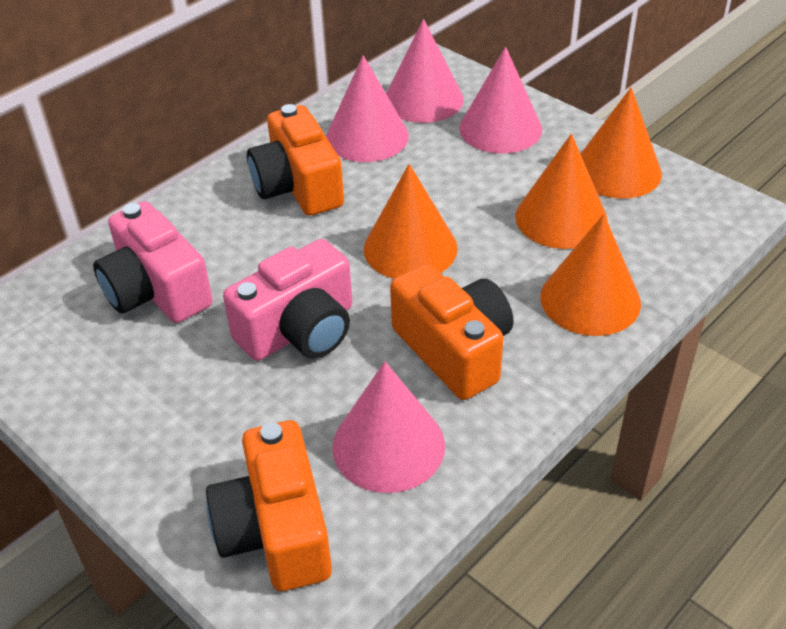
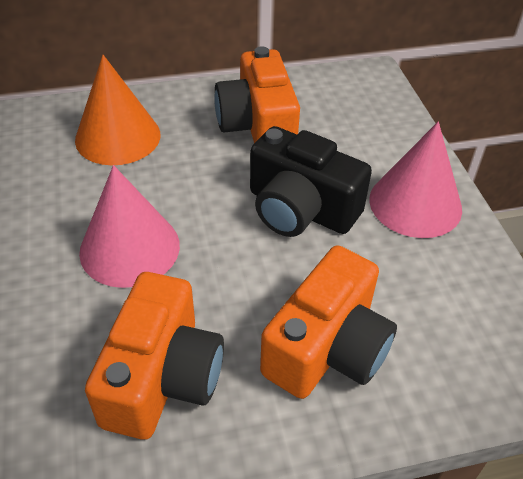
black camera: 0 -> 1
orange cone: 4 -> 1
pink camera: 2 -> 0
pink cone: 4 -> 2

